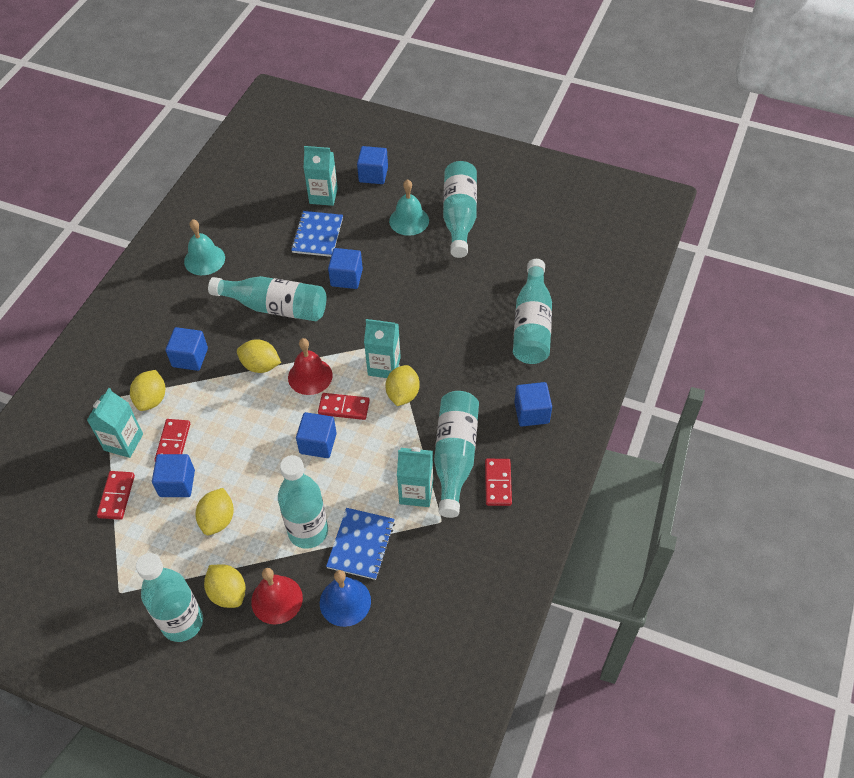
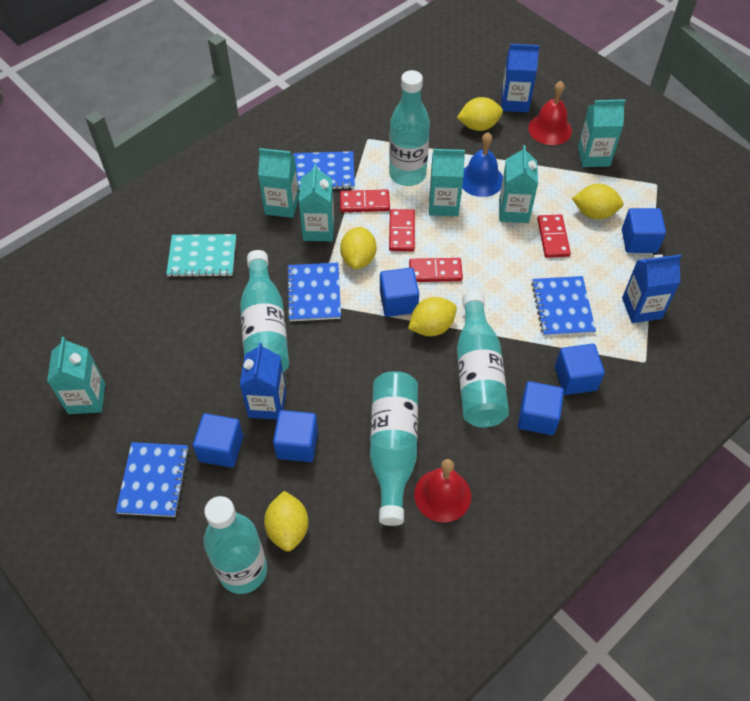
blue carton: 0 -> 3
blue notebook: 2 -> 4
turquoise bell: 2 -> 0
turquoise bottle: 6 -> 5
turquoise carton: 4 -> 6
turquoise notebook: 0 -> 1

